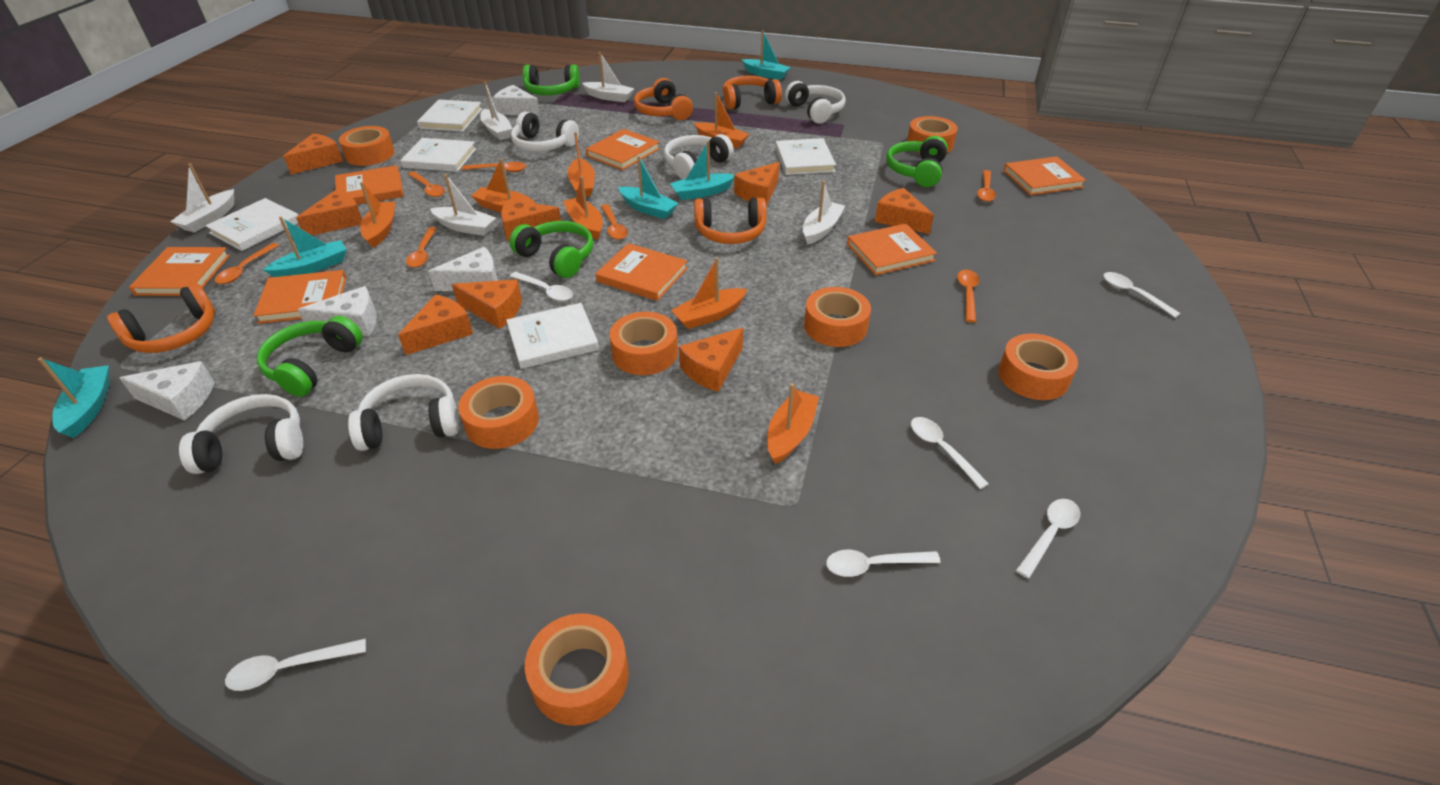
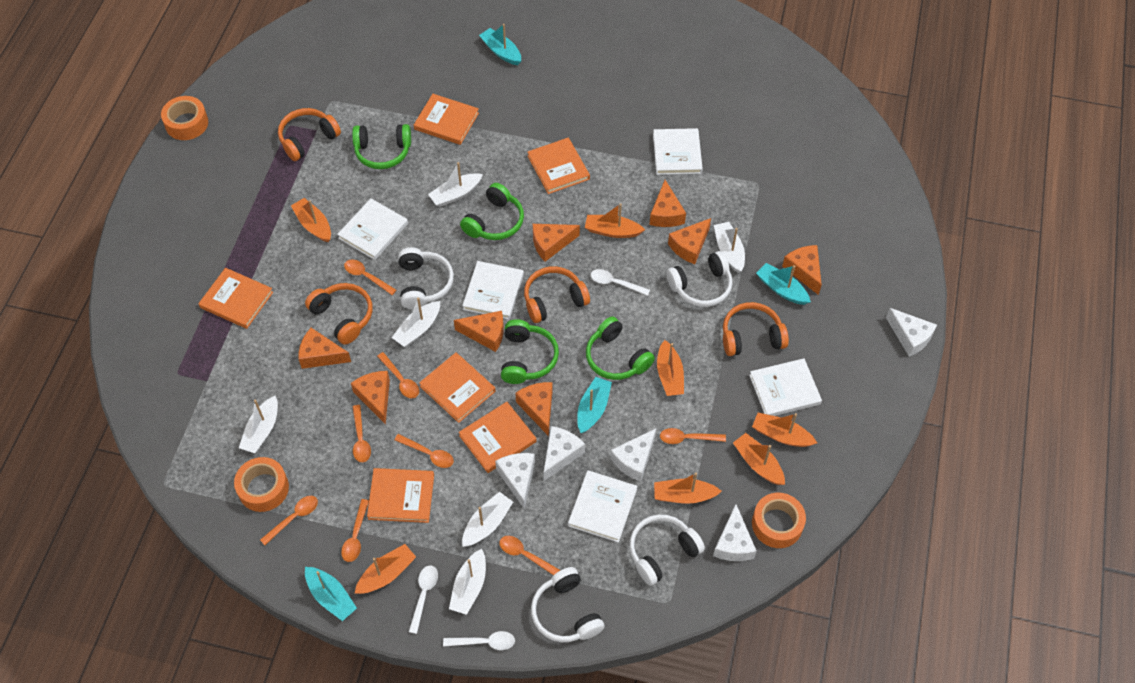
orange book: 7 -> 6
orange spoon: 7 -> 8
orange tape: 7 -> 3
turquoise boat: 5 -> 4
white boat: 5 -> 6
white cheese: 4 -> 5
white headphones: 5 -> 4
white spoon: 6 -> 3

